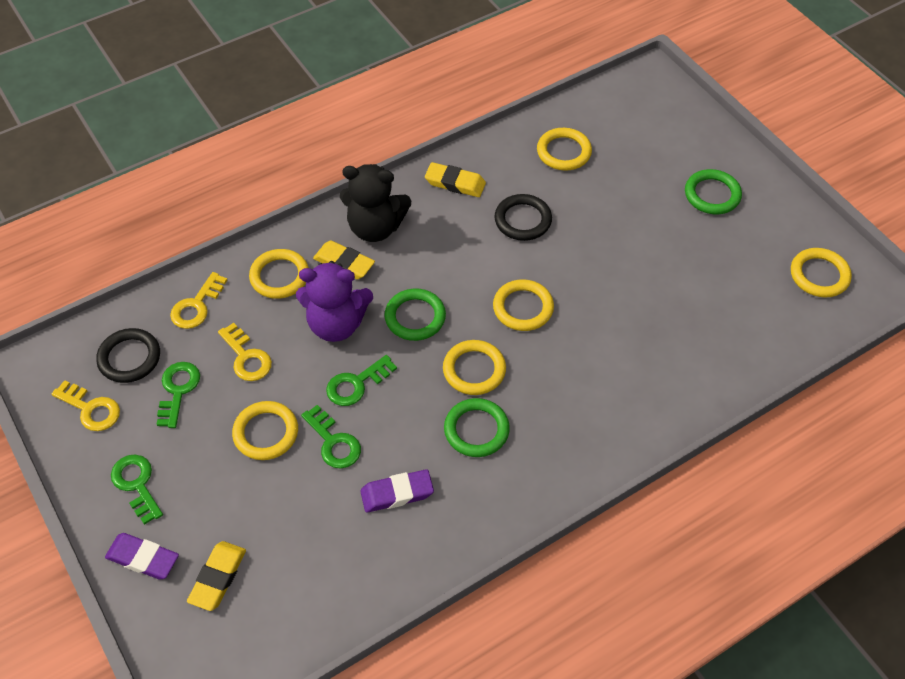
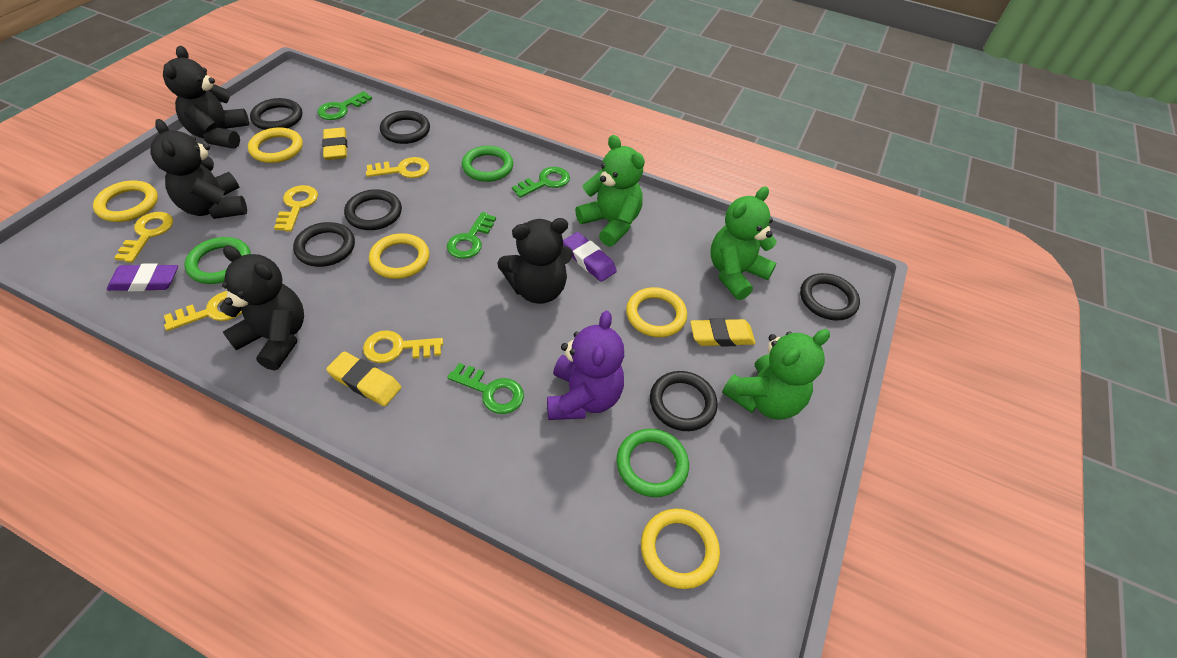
black ring: 2 -> 6
black teddy bear: 1 -> 4
green teddy bear: 0 -> 3
yellow key: 3 -> 5
yellow ring: 6 -> 5

